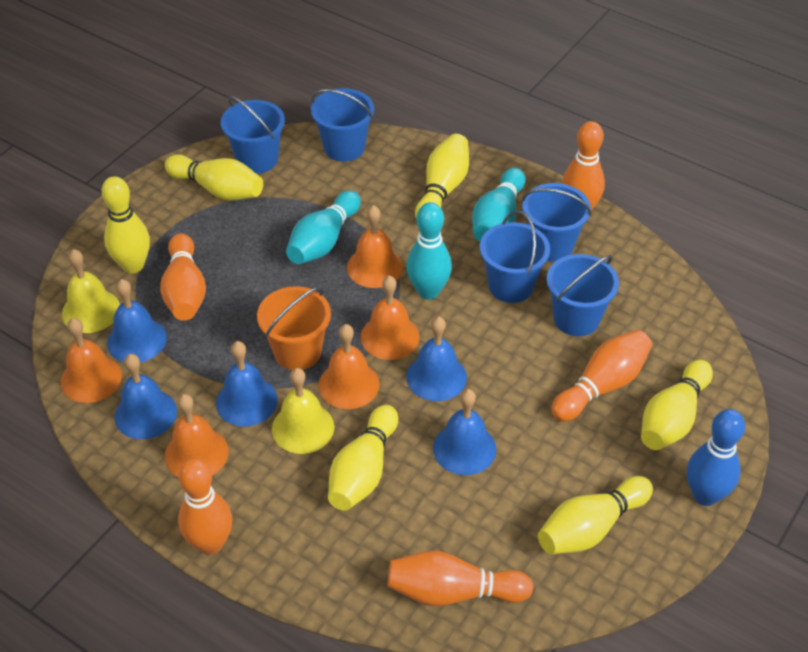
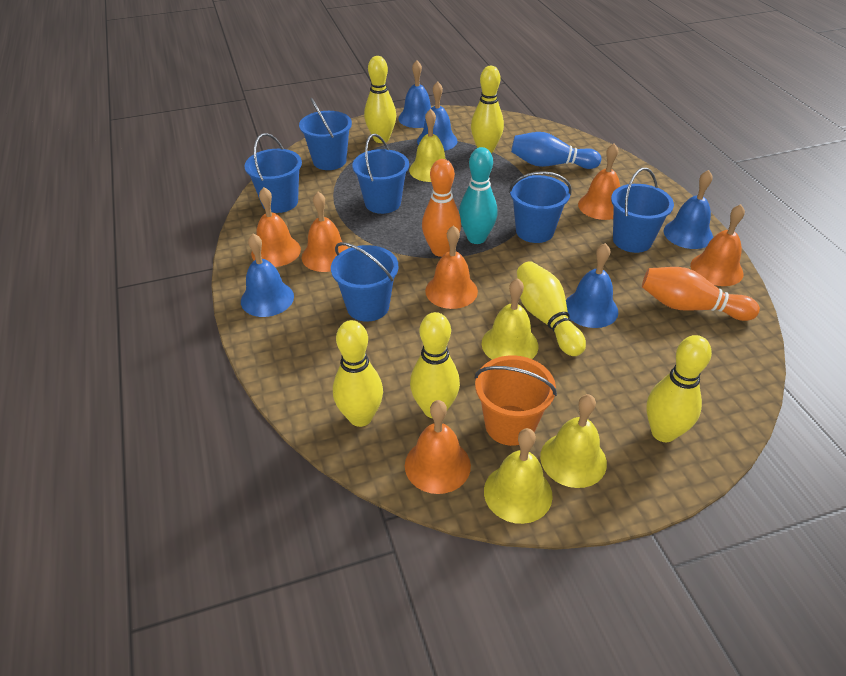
blue bucket: 5 -> 6
orange bell: 5 -> 6
orange bowling pin: 5 -> 2
turquoise bowling pin: 3 -> 1
yellow bell: 2 -> 4

